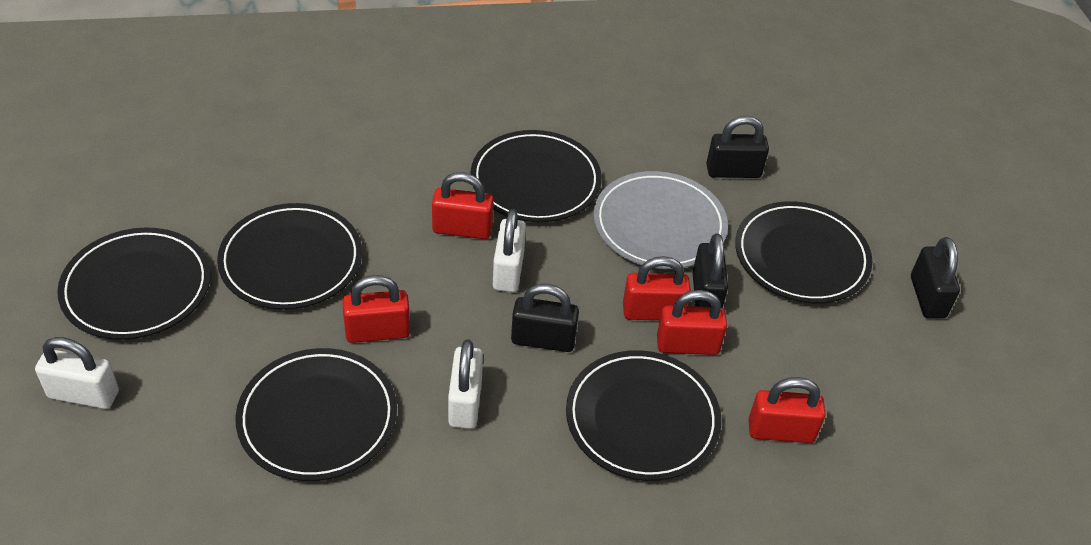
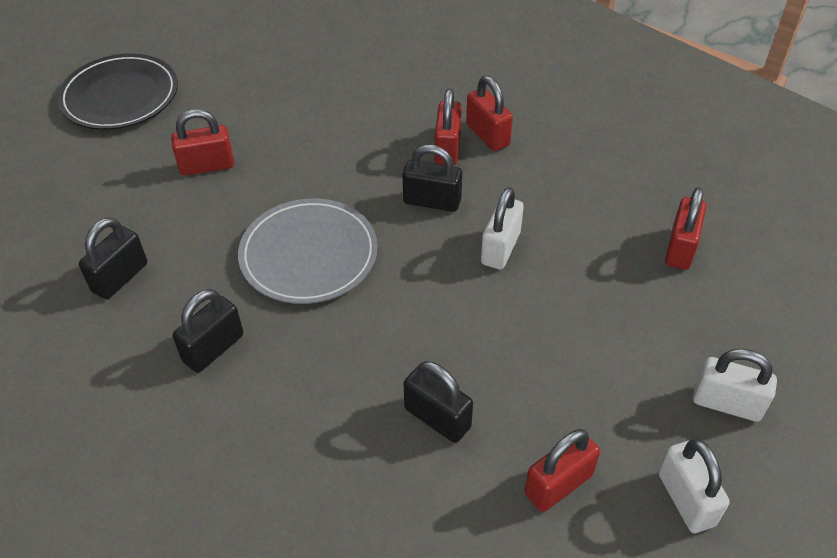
black plate: 6 -> 1

